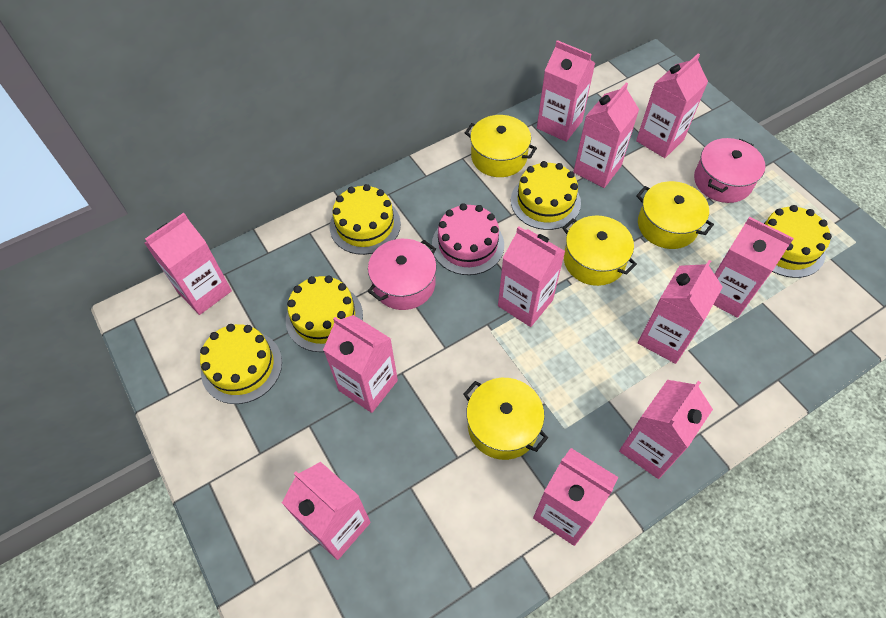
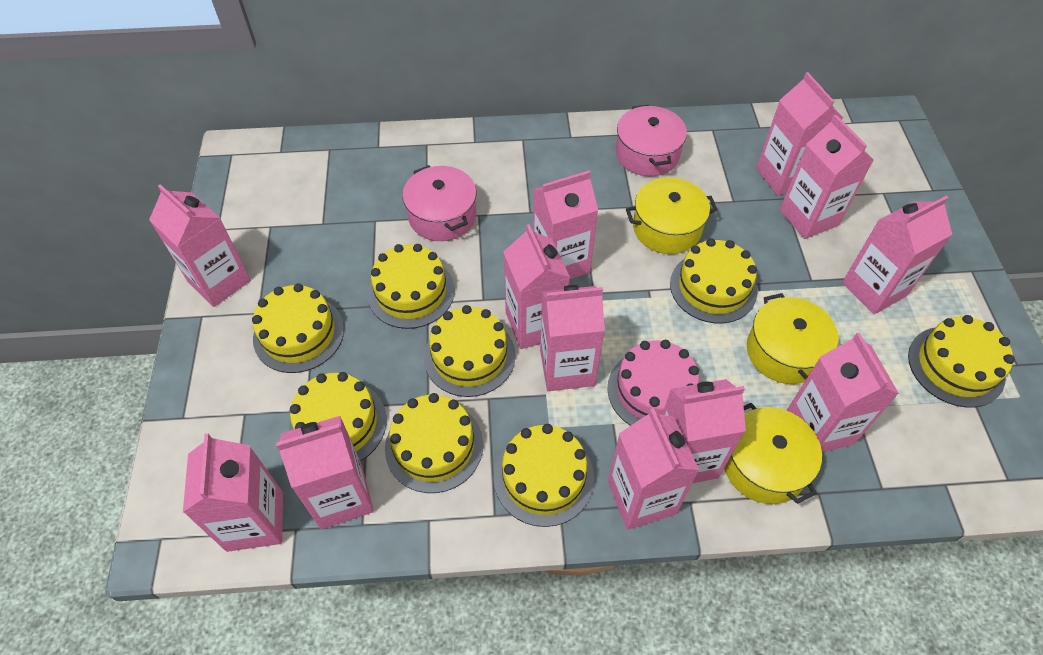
pink carton: 11 -> 12
yellow cake: 5 -> 8
yellow pot: 4 -> 3

